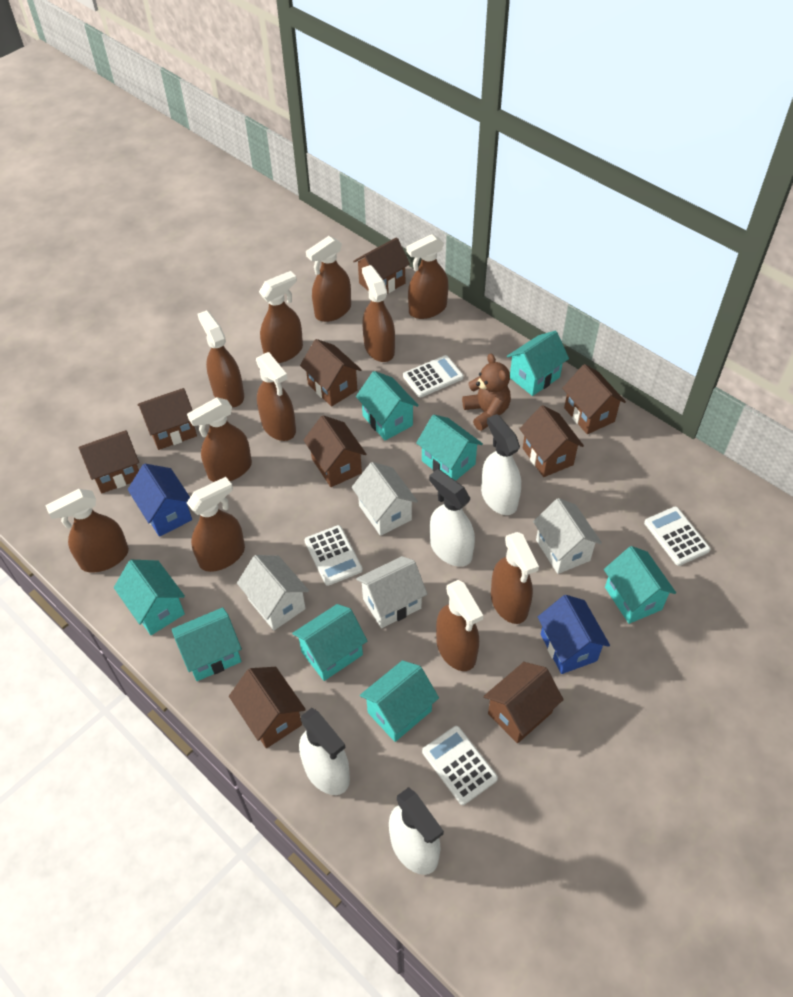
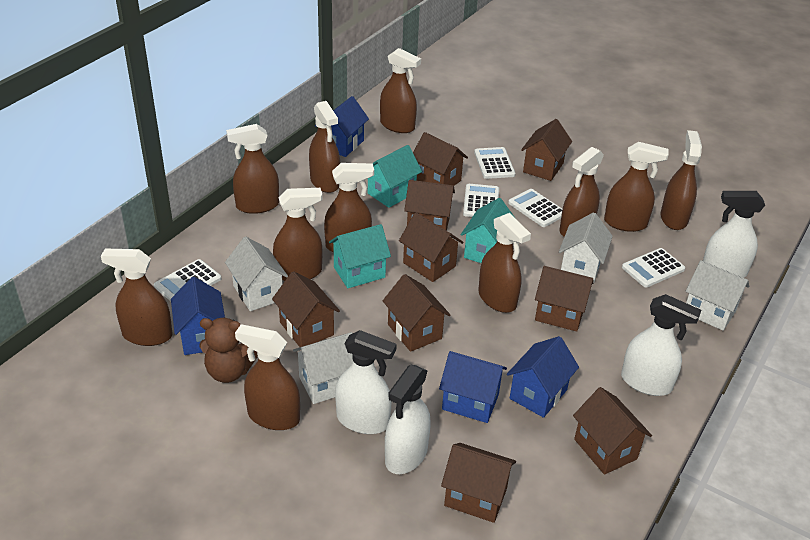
blue house: 2 -> 4
turquoise house: 8 -> 3
white calculator: 4 -> 5

